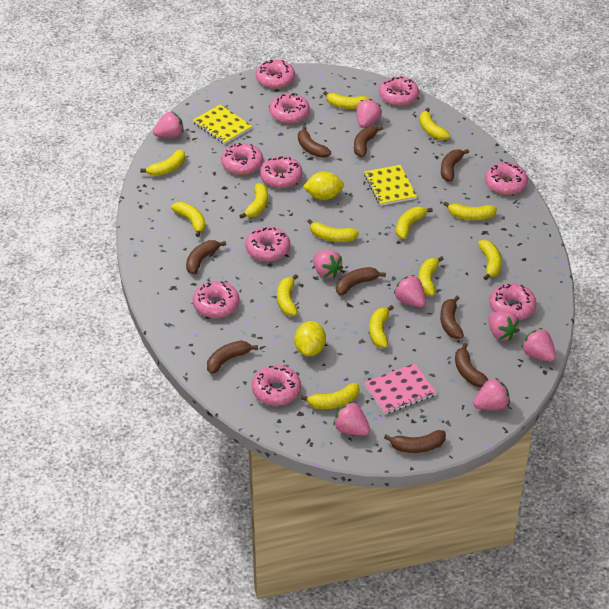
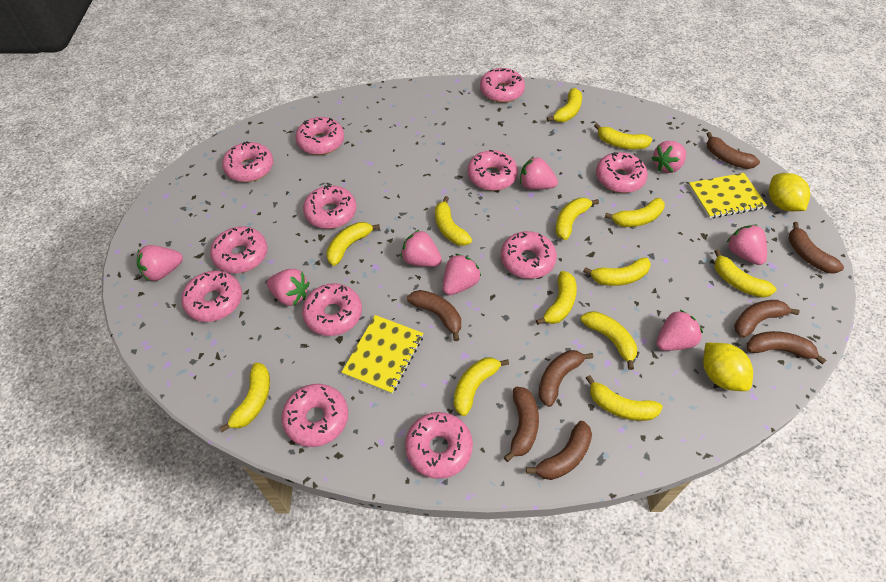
brown banana: 9 -> 8
pink donut: 10 -> 12
pink notebook: 1 -> 0

